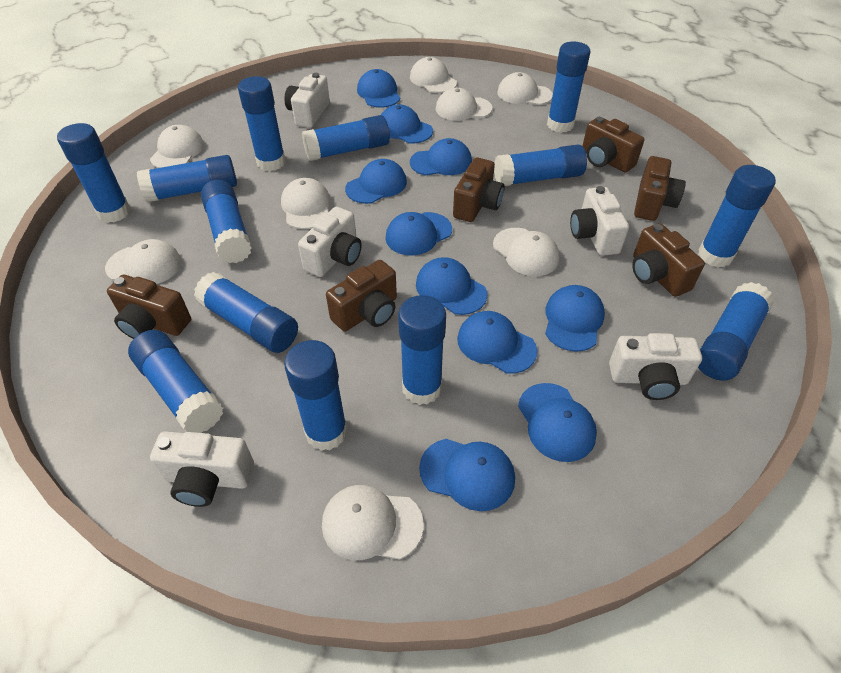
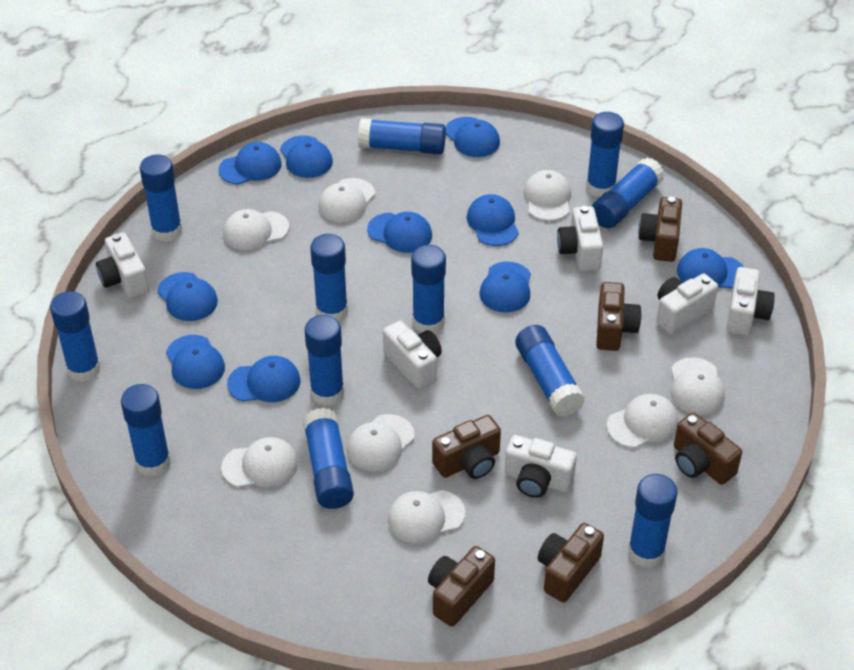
blue glue stick: 13 -> 12
white camera: 5 -> 6

